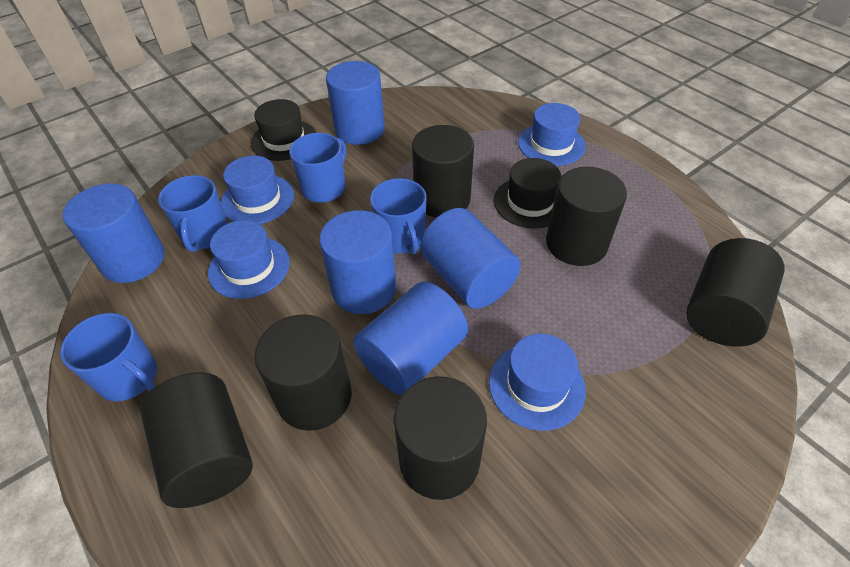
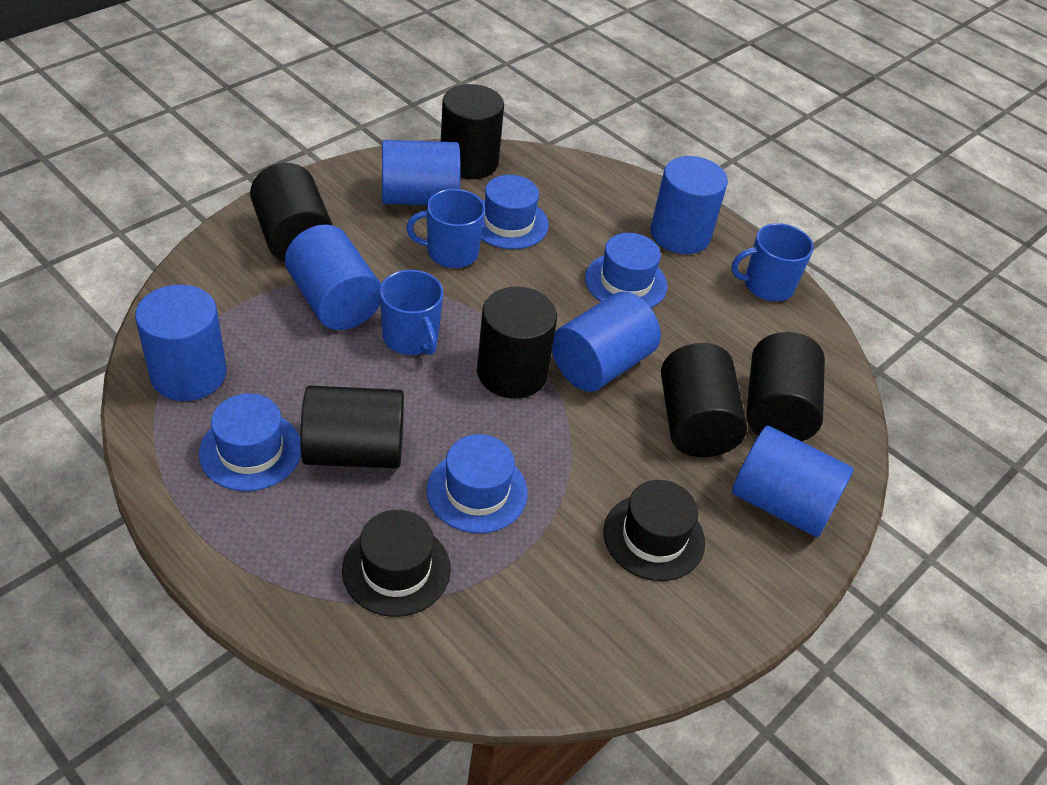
blue cylinder: 5 -> 6
blue mug: 4 -> 3

